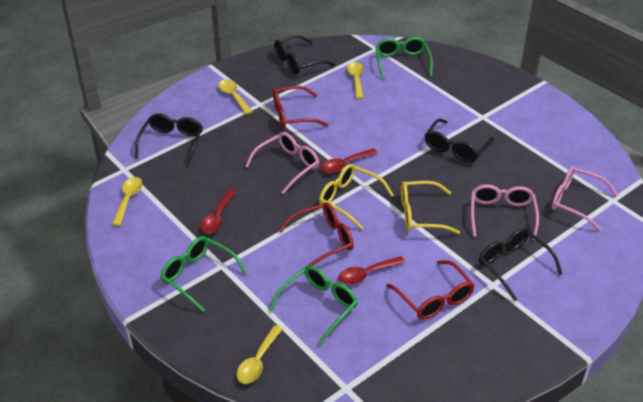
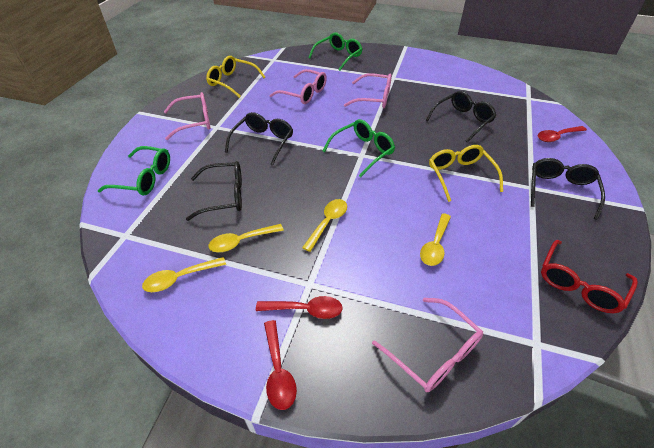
pink glasses: 3 -> 4
red glasses: 3 -> 1

